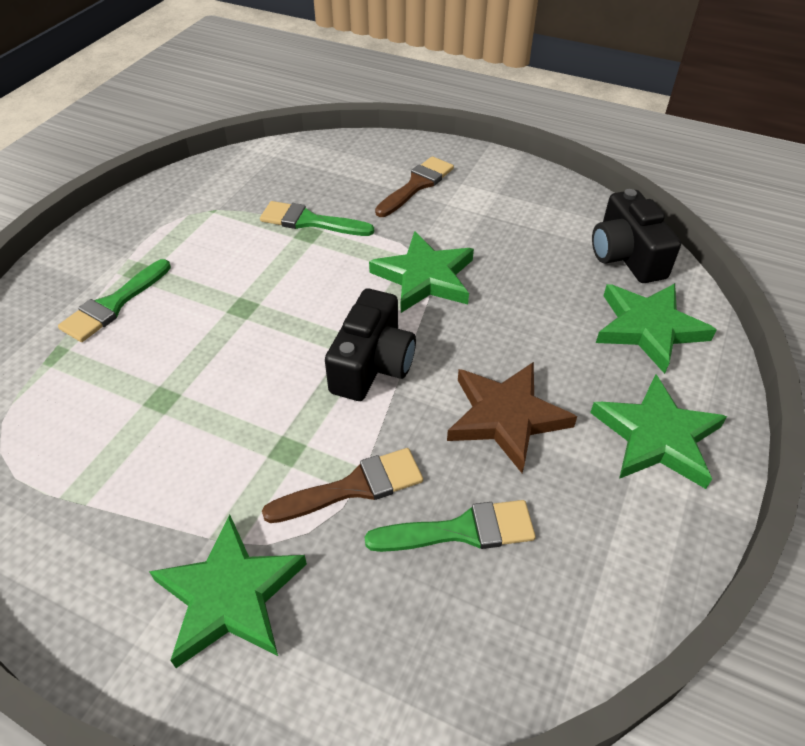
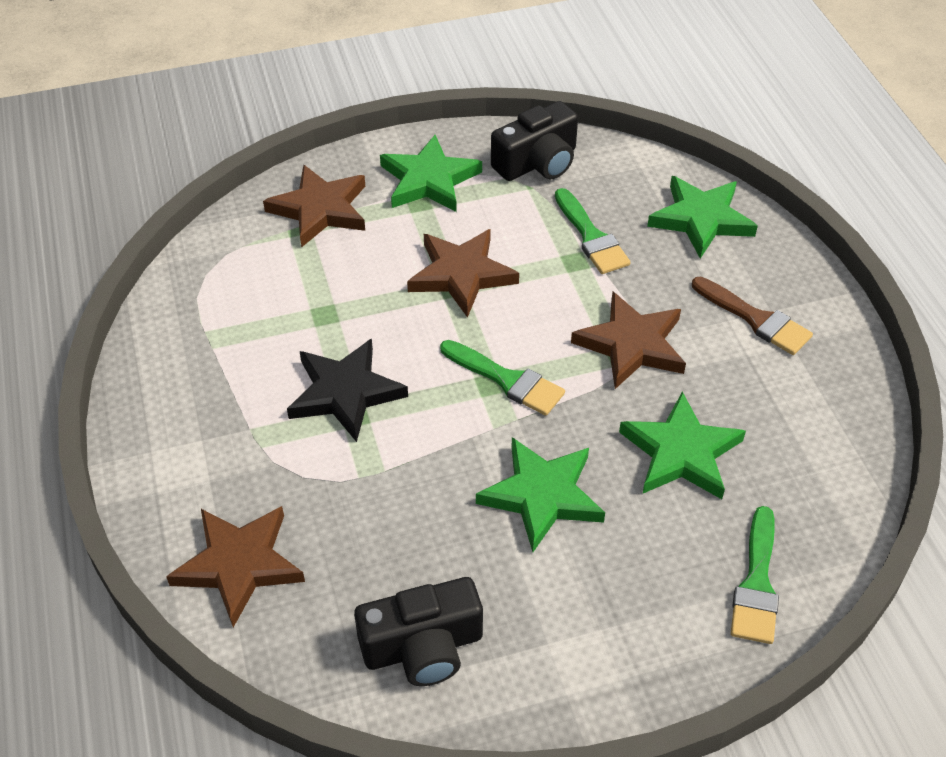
black star: 0 -> 1
brown brush: 2 -> 1
brown star: 1 -> 4

